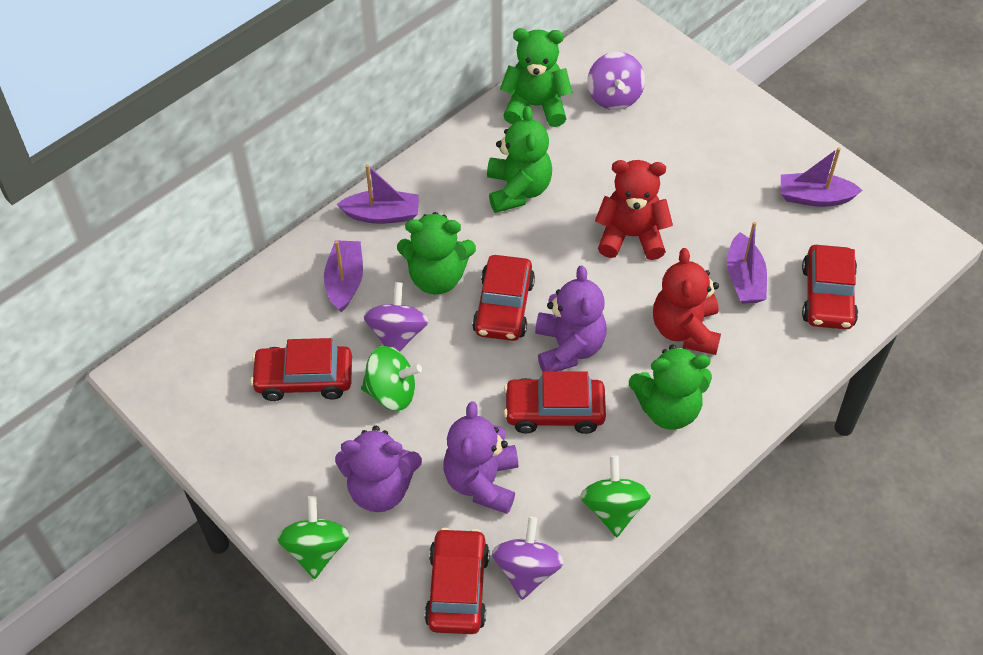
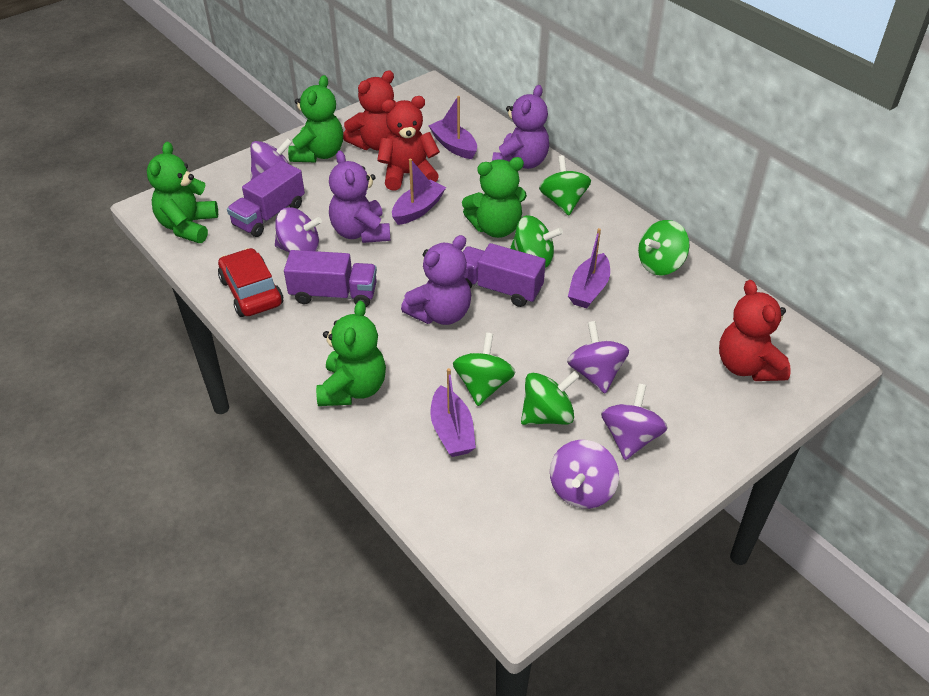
green spinning top: 3 -> 5
purple spinning top: 3 -> 5
purple truck: 0 -> 3
red car: 5 -> 1
red teddy bear: 2 -> 3

